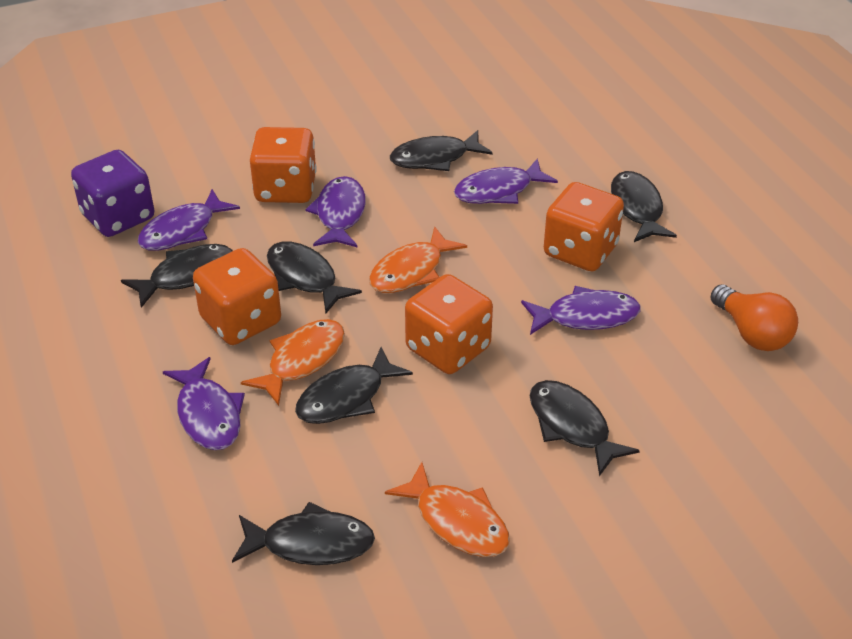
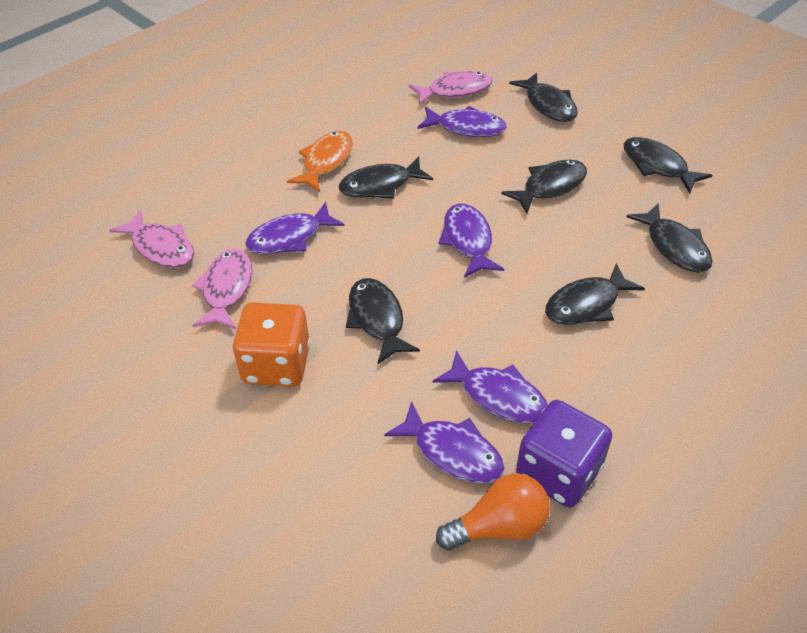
orange dice: 4 -> 1
orange fish: 3 -> 1
pink fish: 0 -> 3

